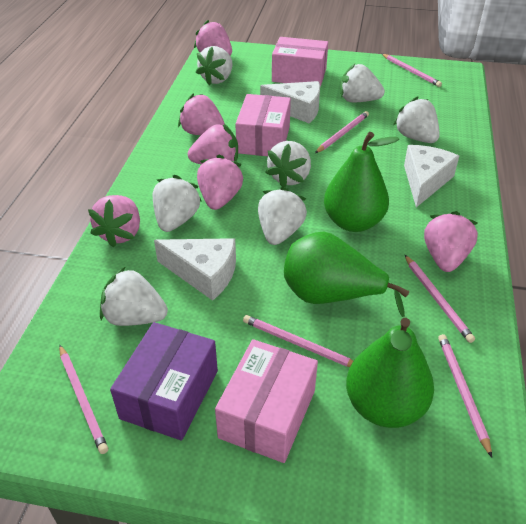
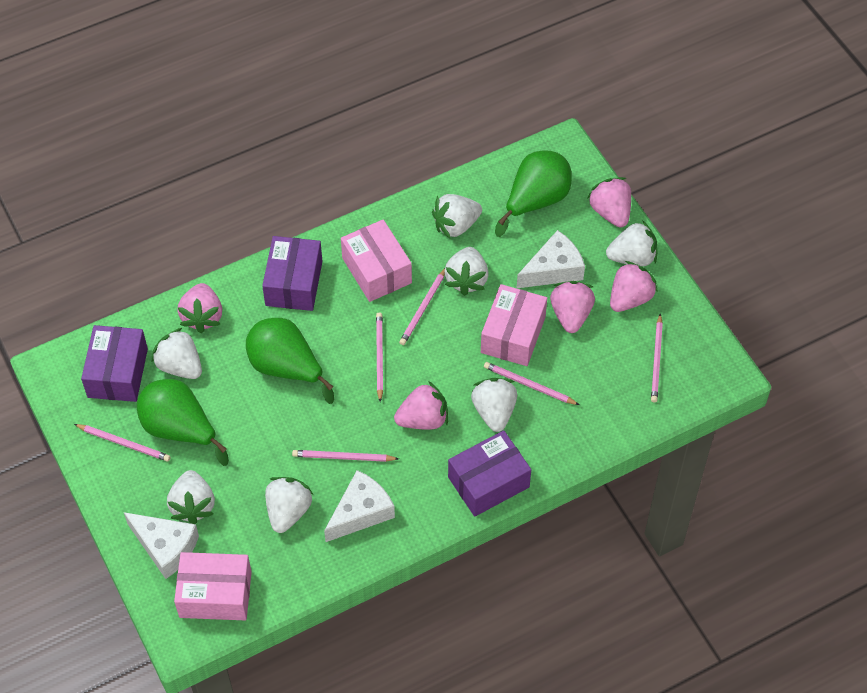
pink strawberry: 6 -> 5
purple box: 1 -> 3

